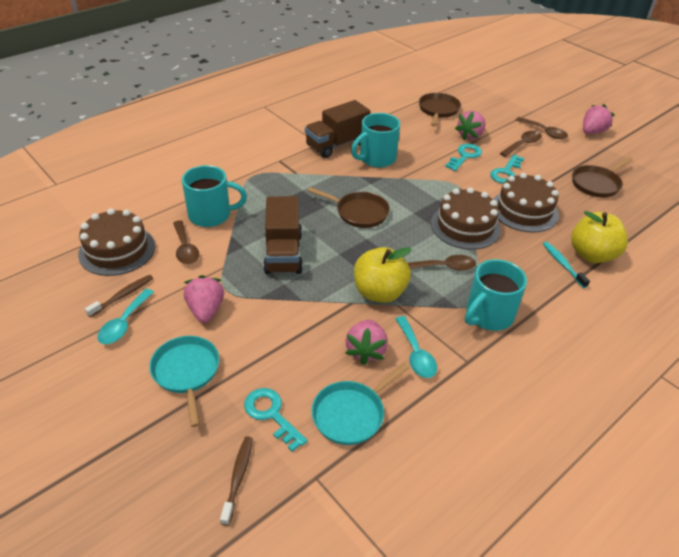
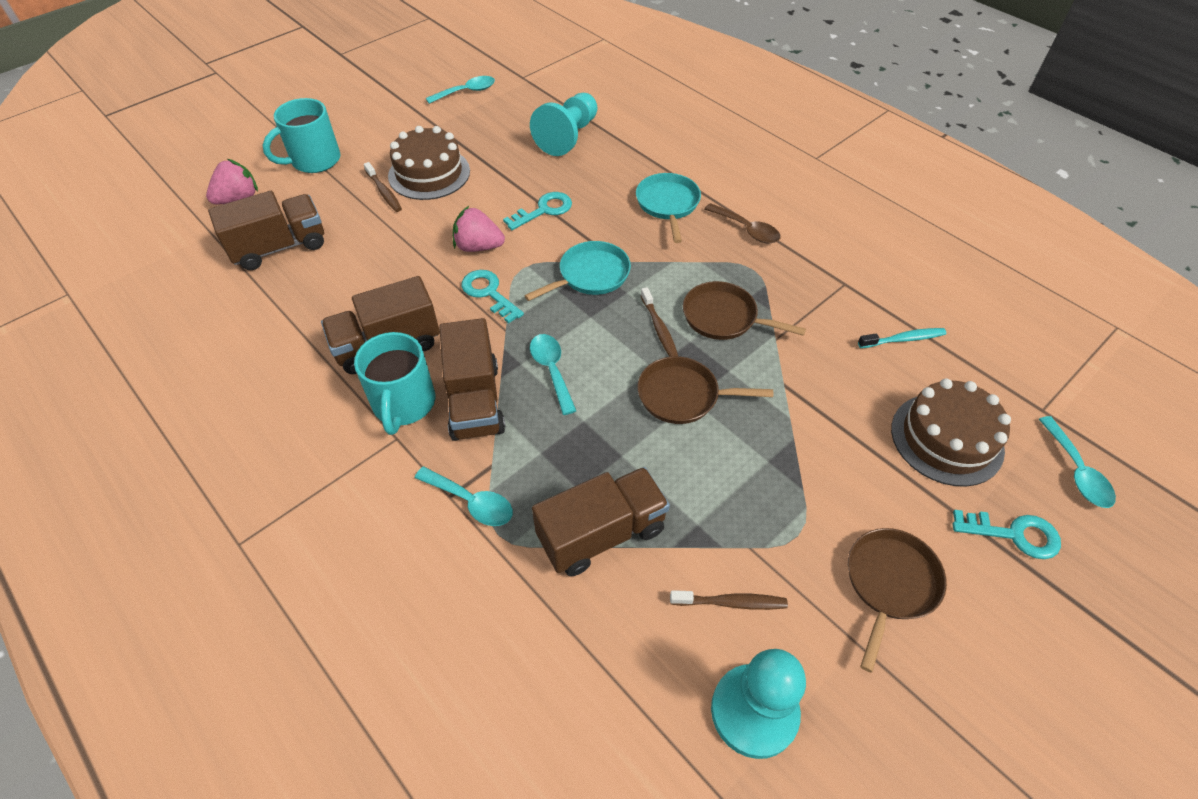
brown cake: 3 -> 2
brown spoon: 4 -> 1
brown toothbrush: 2 -> 3
brown truck: 2 -> 4
pink strawberry: 4 -> 2
turquoise mug: 3 -> 2
turquoise pawn: 0 -> 2
turquoise spoon: 2 -> 4
yellow apple: 2 -> 0

